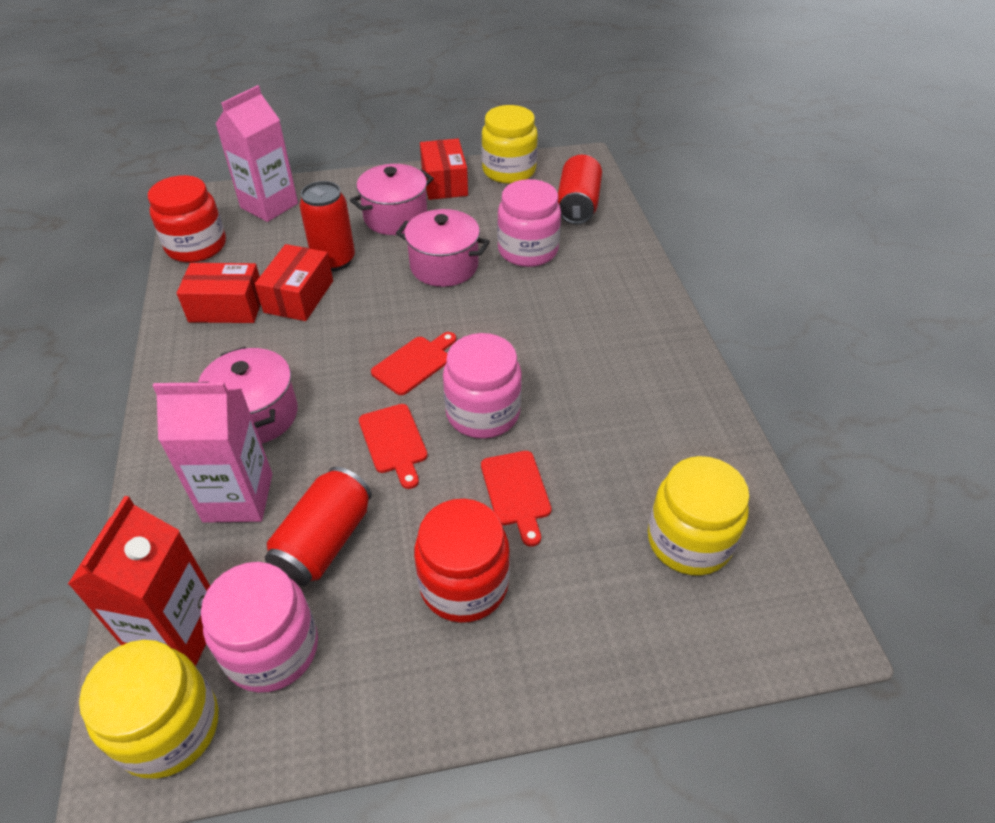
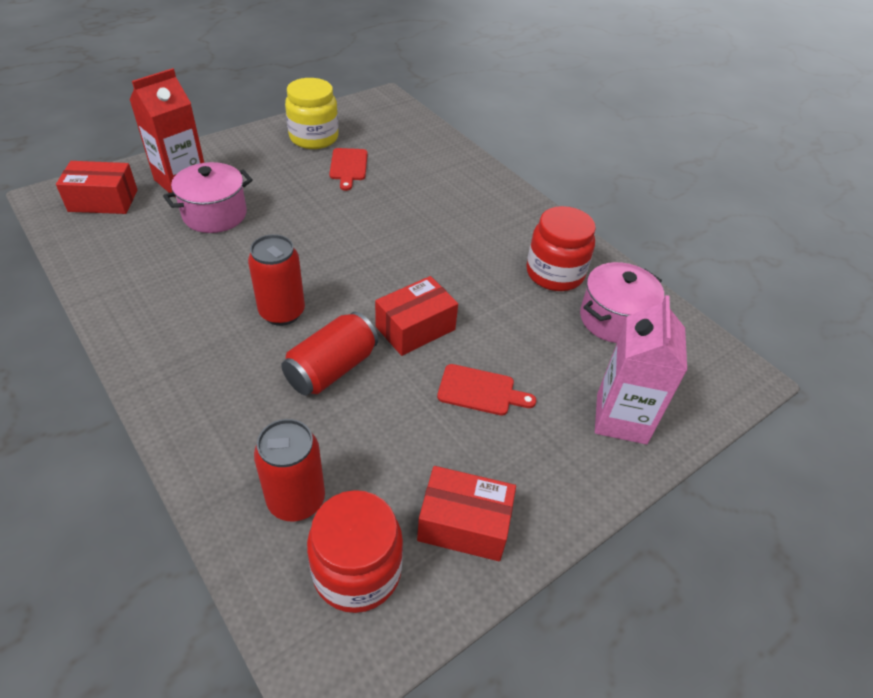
pink carton: 2 -> 1
pink jar: 3 -> 0
pink pot: 3 -> 2
red cutting board: 3 -> 2
yellow jar: 3 -> 1

